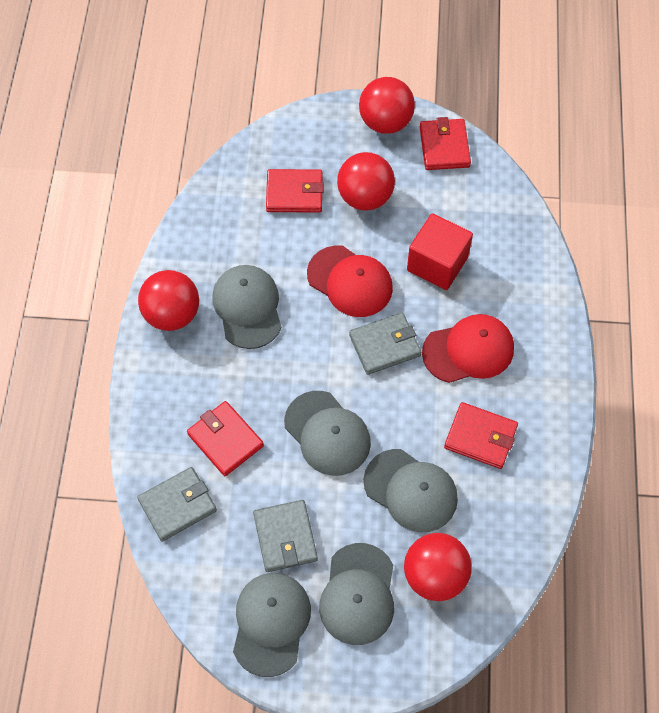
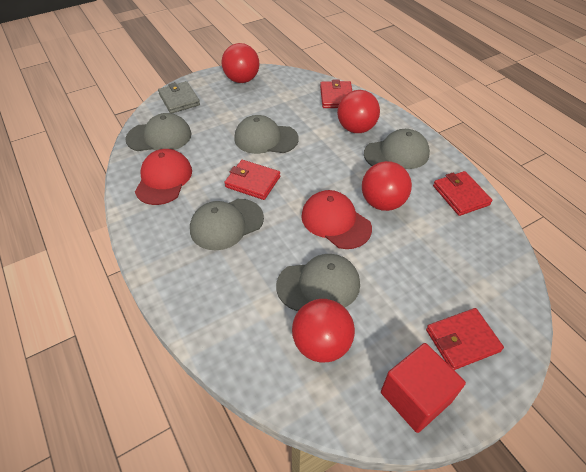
grey wallet: 3 -> 1

